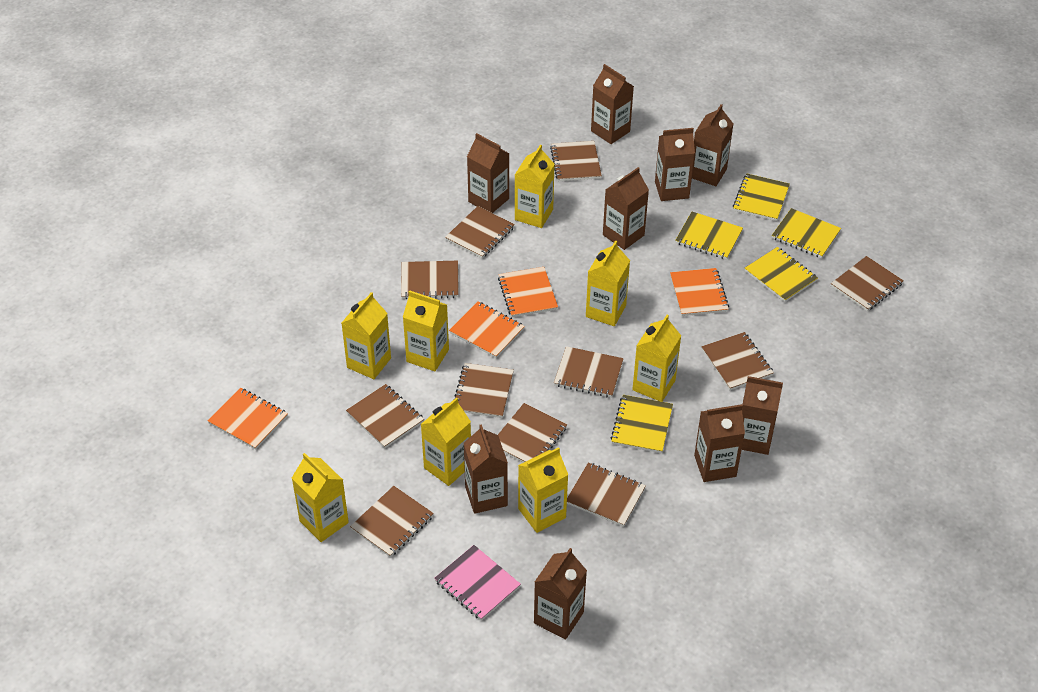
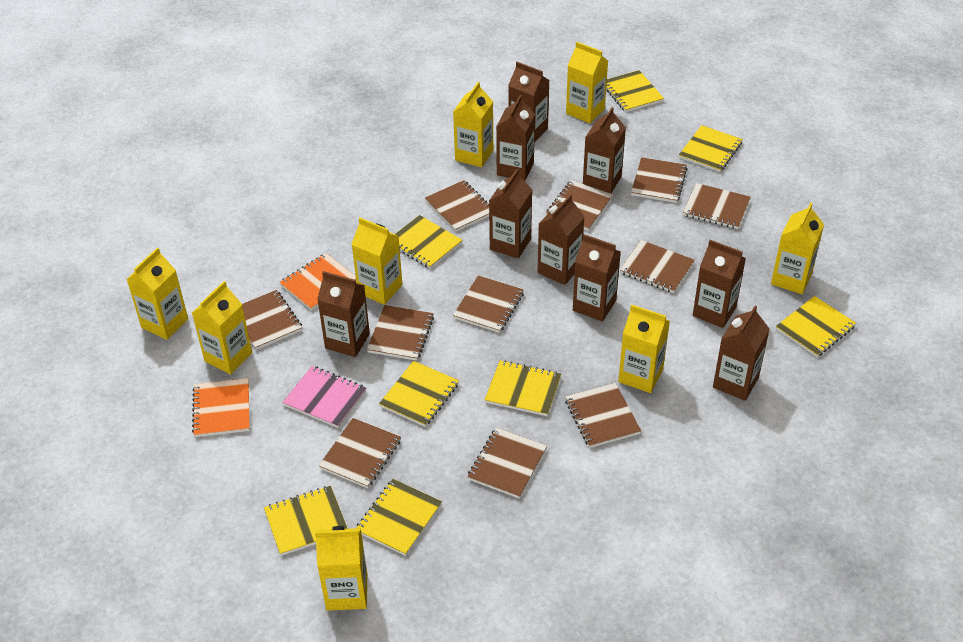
orange notebook: 4 -> 2
yellow notebook: 5 -> 8

